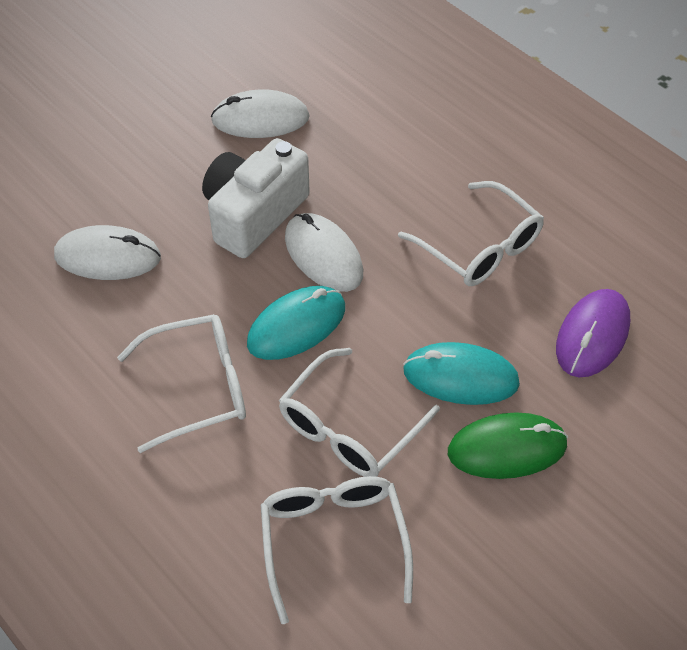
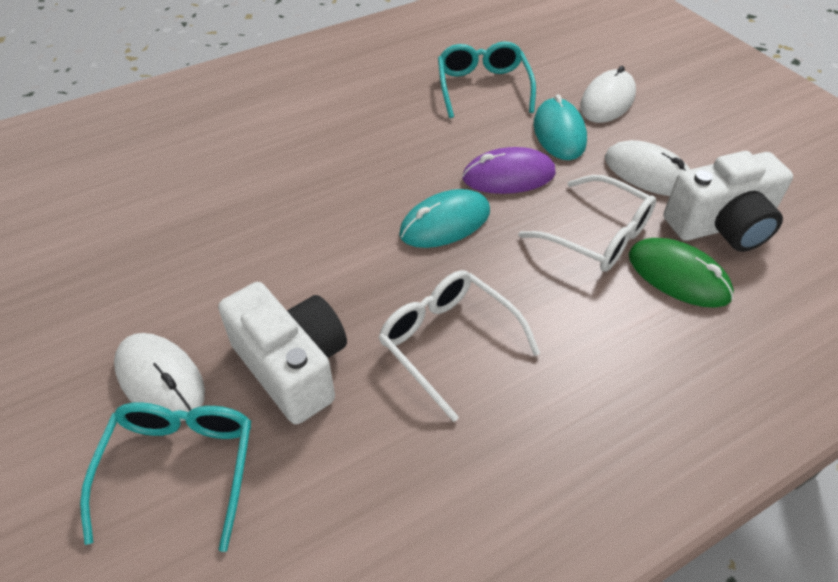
turquoise glasses: 0 -> 2
white camera: 1 -> 2
white glasses: 4 -> 2

